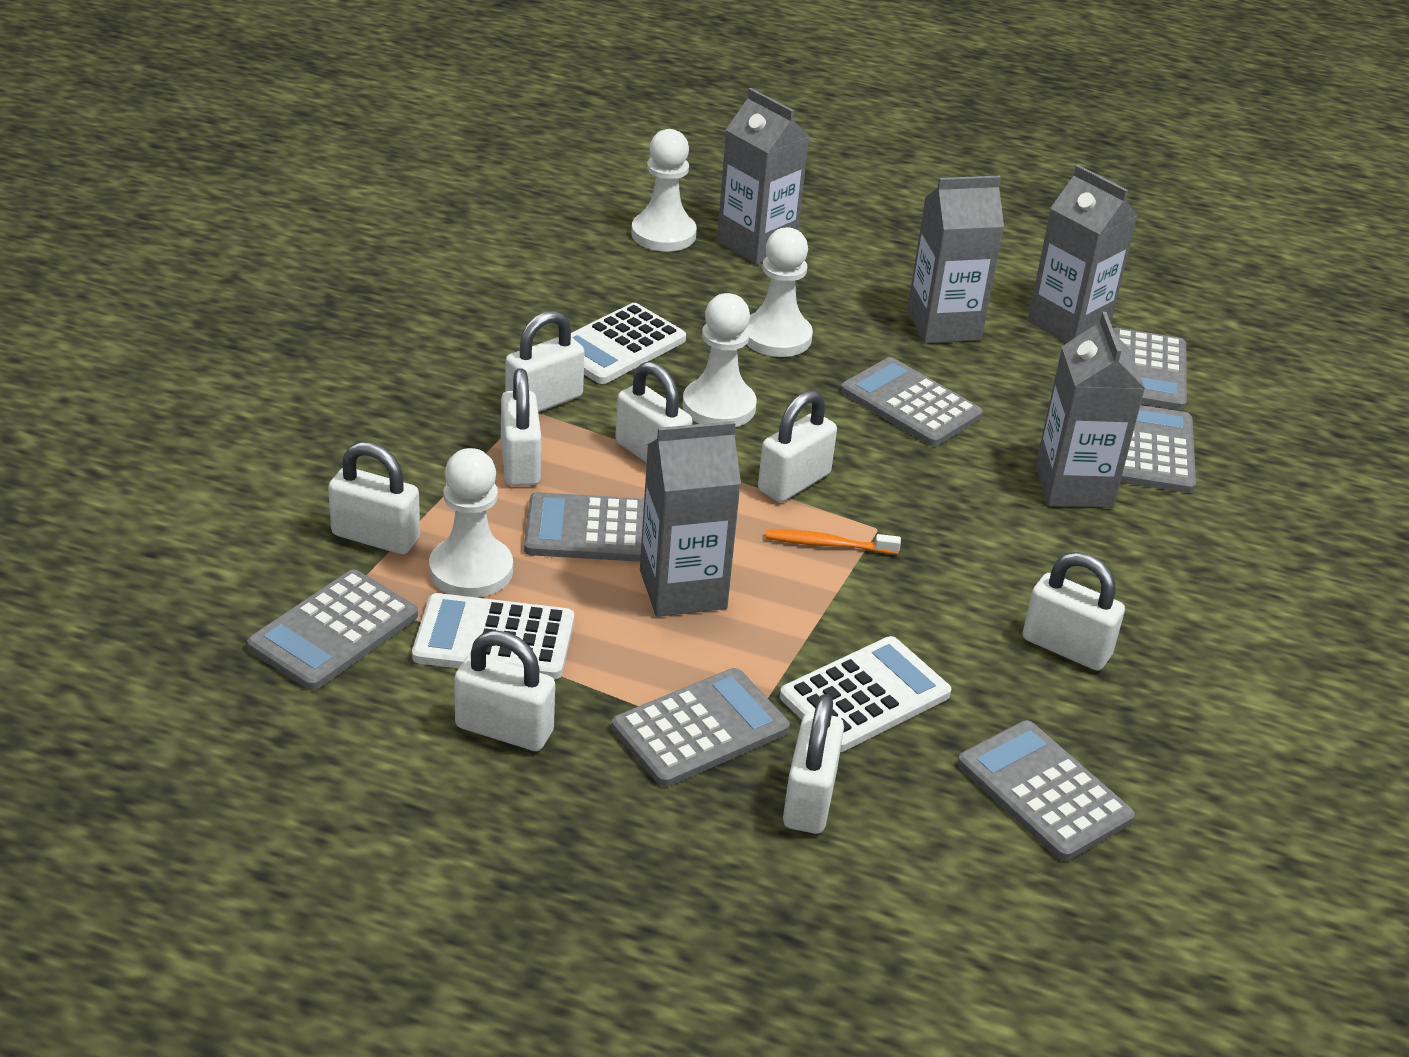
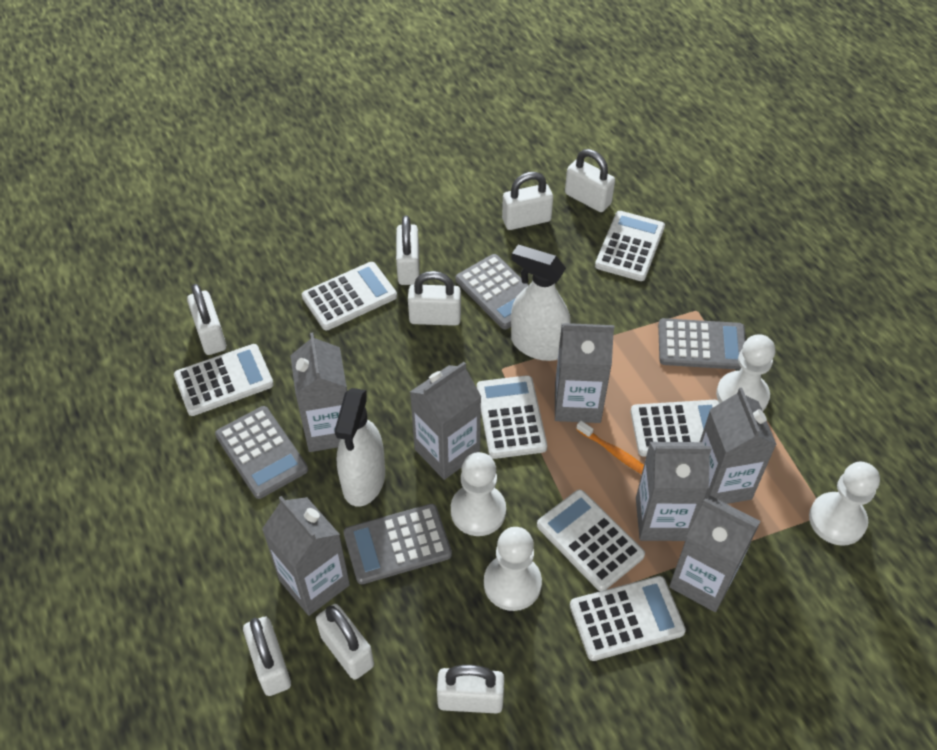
grey calculator: 7 -> 4
grey carton: 5 -> 7
white calculator: 3 -> 7
white spray bottle: 0 -> 2

